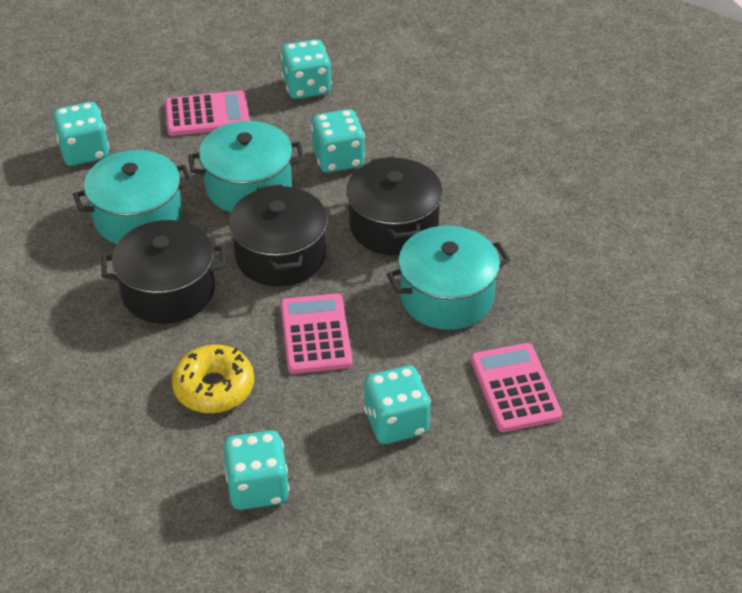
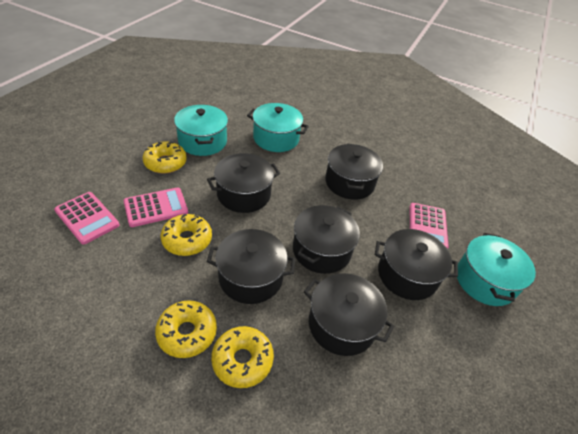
black pot: 3 -> 6
turquoise dice: 5 -> 0
yellow donut: 1 -> 4

